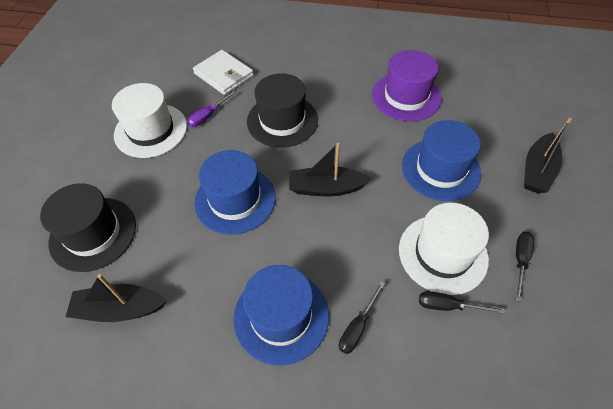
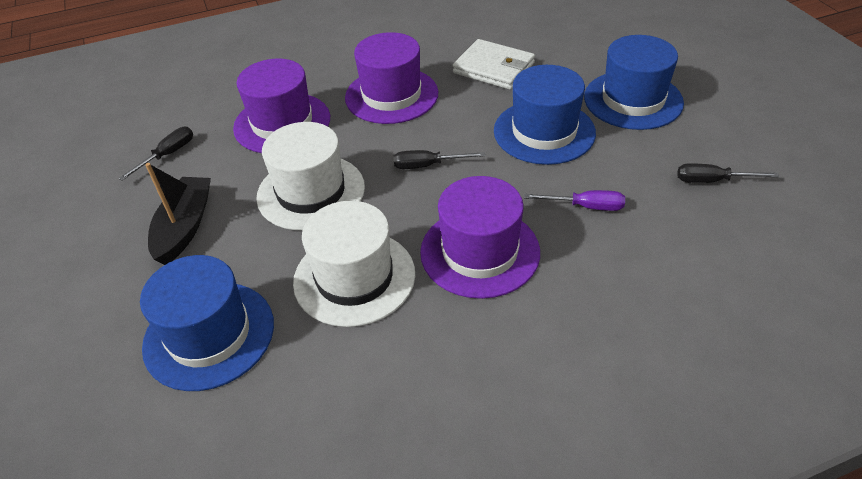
black boat: 3 -> 1
black hat: 2 -> 0
purple hat: 1 -> 3

